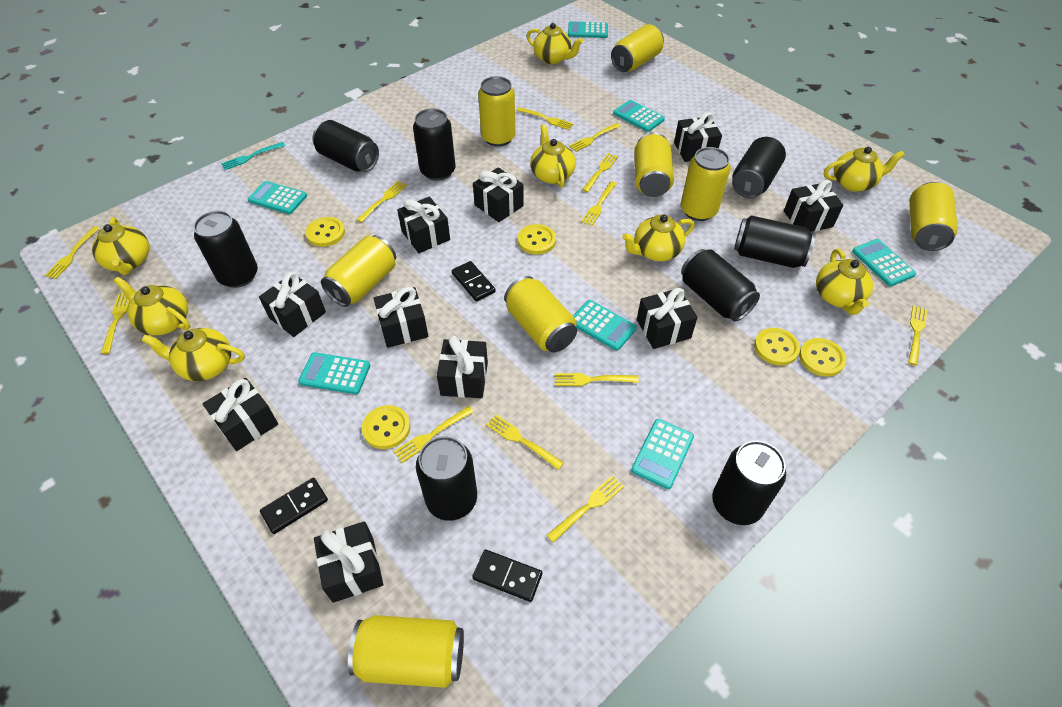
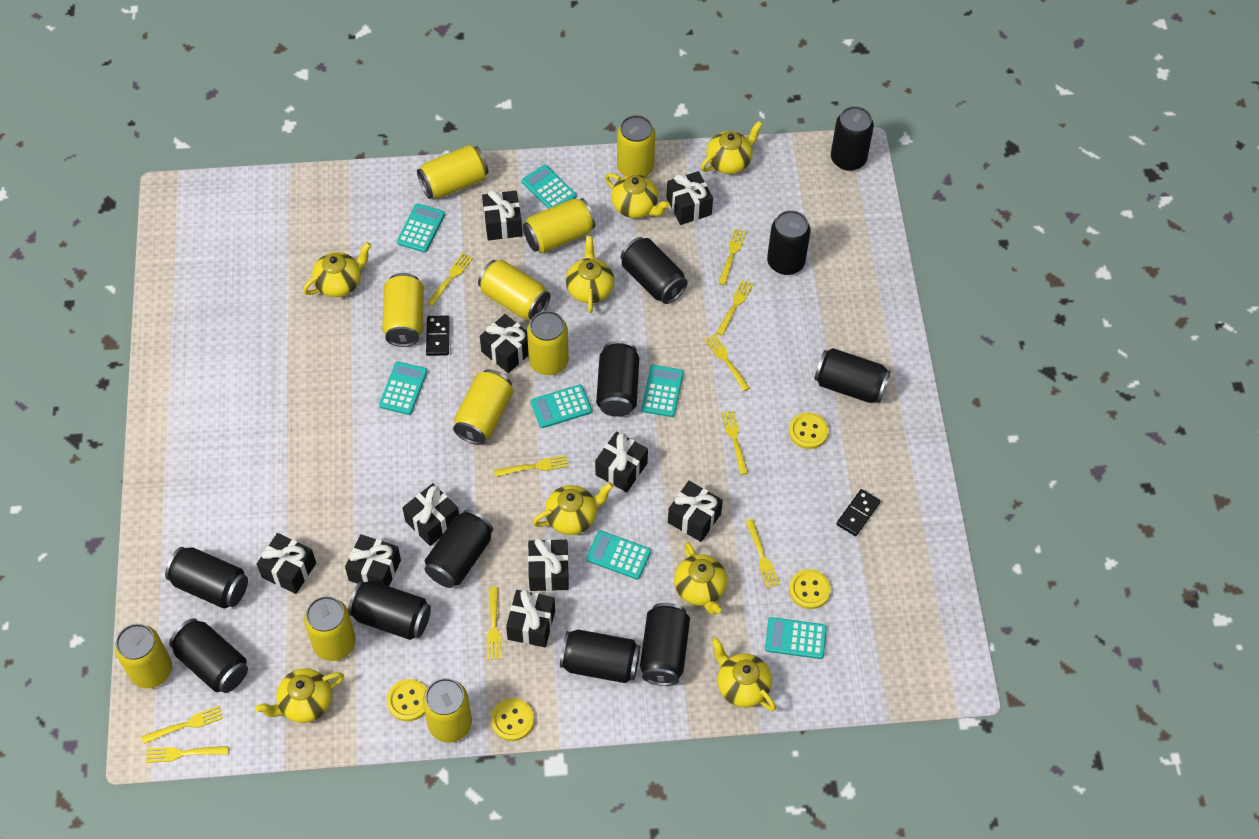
black can: 8 -> 11
black domino: 3 -> 2
turquoise fork: 1 -> 0
yellow button: 5 -> 4
yellow can: 8 -> 10
yellow fork: 12 -> 10

